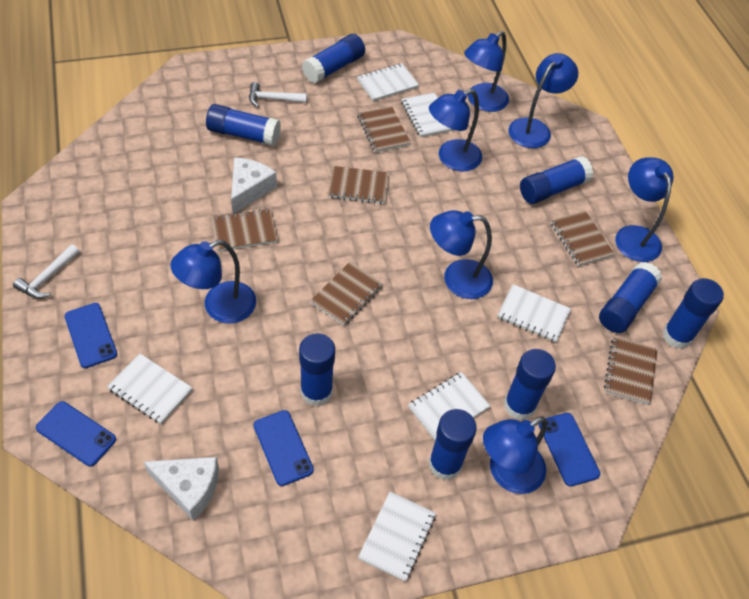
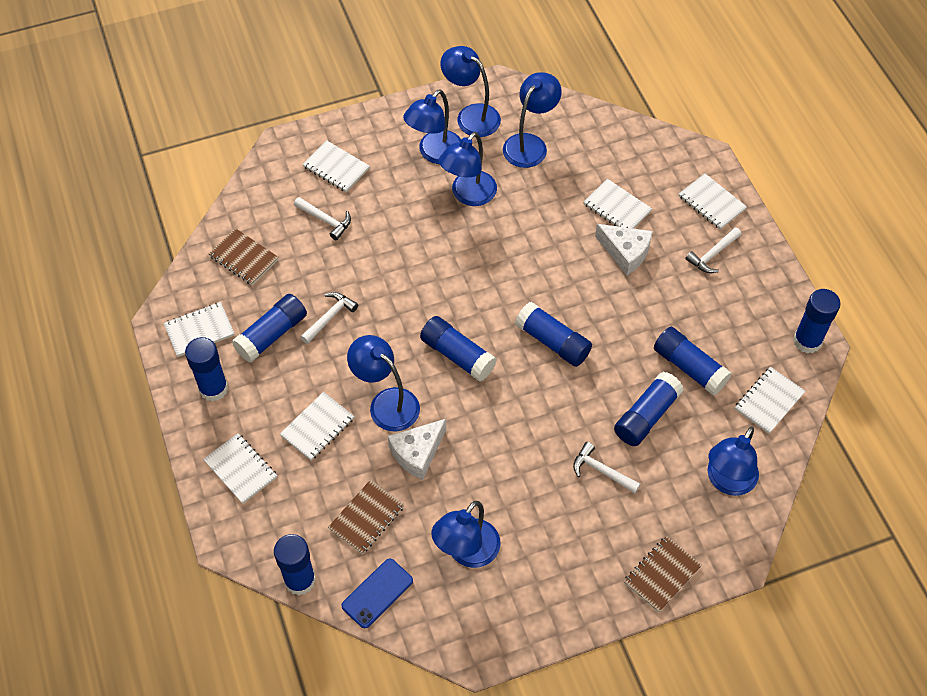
blue phone: 4 -> 1
brown notebook: 6 -> 3
white hammer: 2 -> 4
white notebook: 6 -> 7

